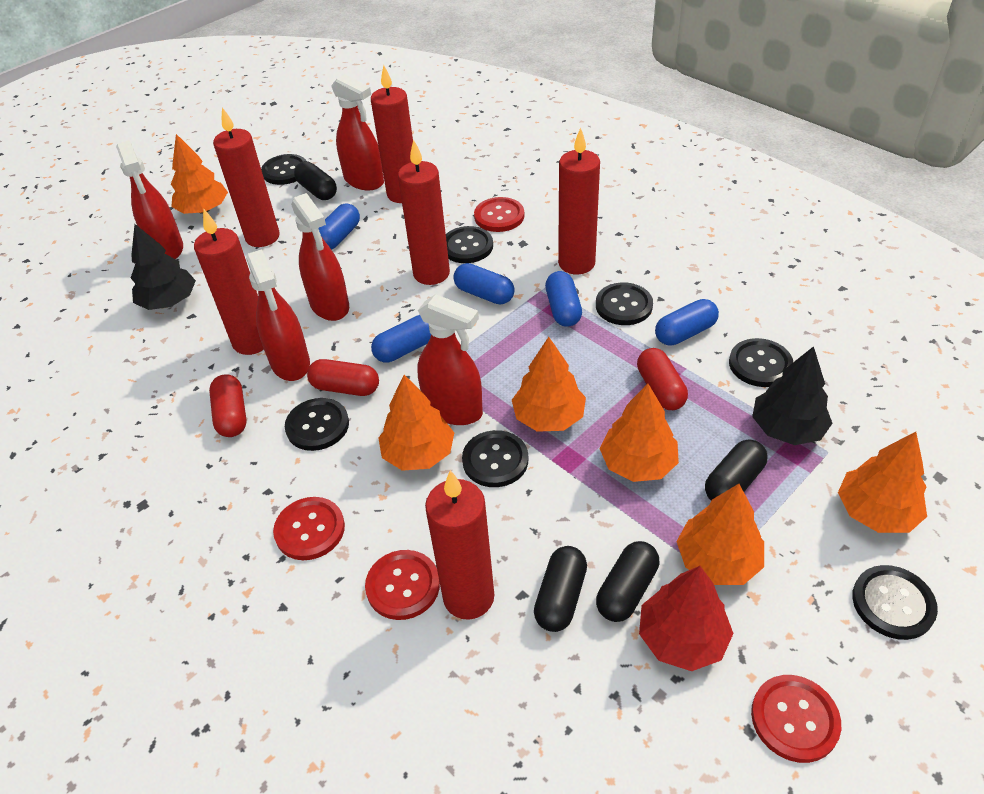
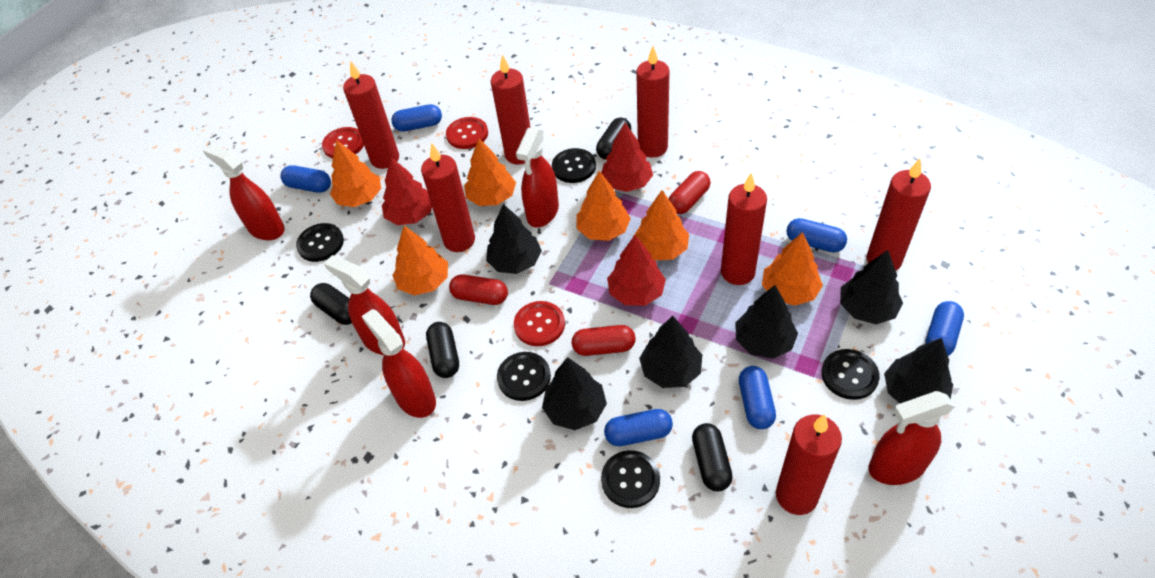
black button: 7 -> 5
black tree: 2 -> 6
blue capsule: 5 -> 6
red button: 4 -> 3
red candle: 6 -> 7
red tree: 1 -> 3

